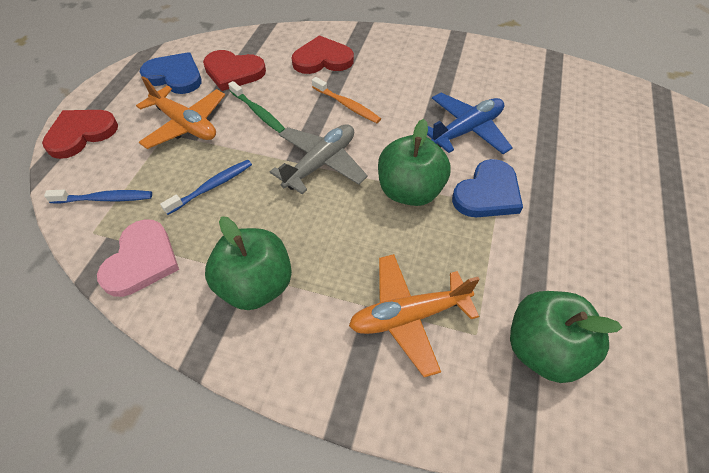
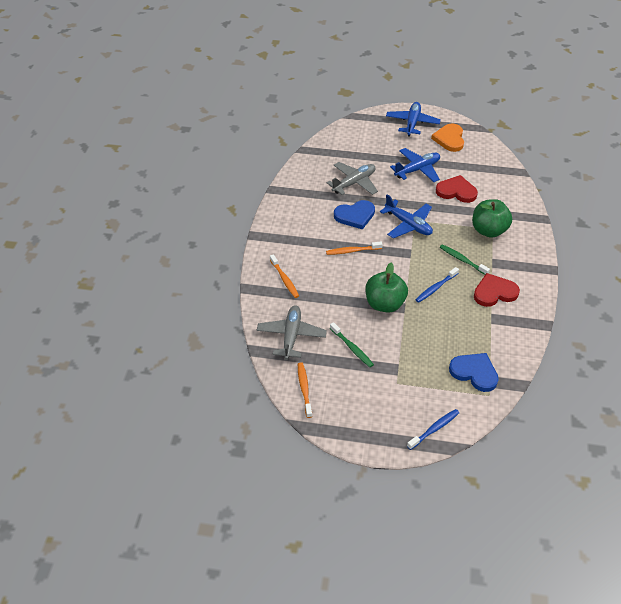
blue plane: 1 -> 3
green apple: 3 -> 2
green toothbrush: 1 -> 2
grey plane: 1 -> 2
orange heart: 0 -> 1
orange plane: 2 -> 0
orange toothbrush: 1 -> 3
pink heart: 1 -> 0
red heart: 3 -> 2

